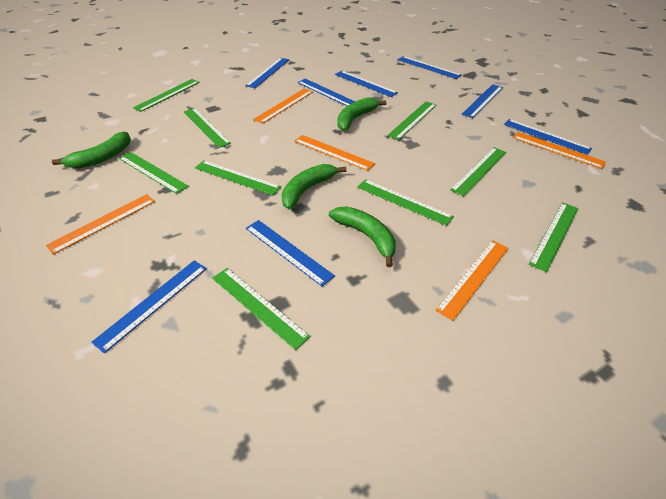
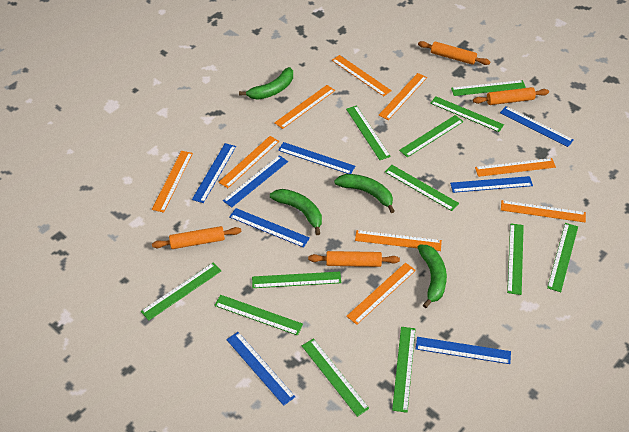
green ruler: 9 -> 12
orange rolling pin: 0 -> 4
orange ruler: 5 -> 9

